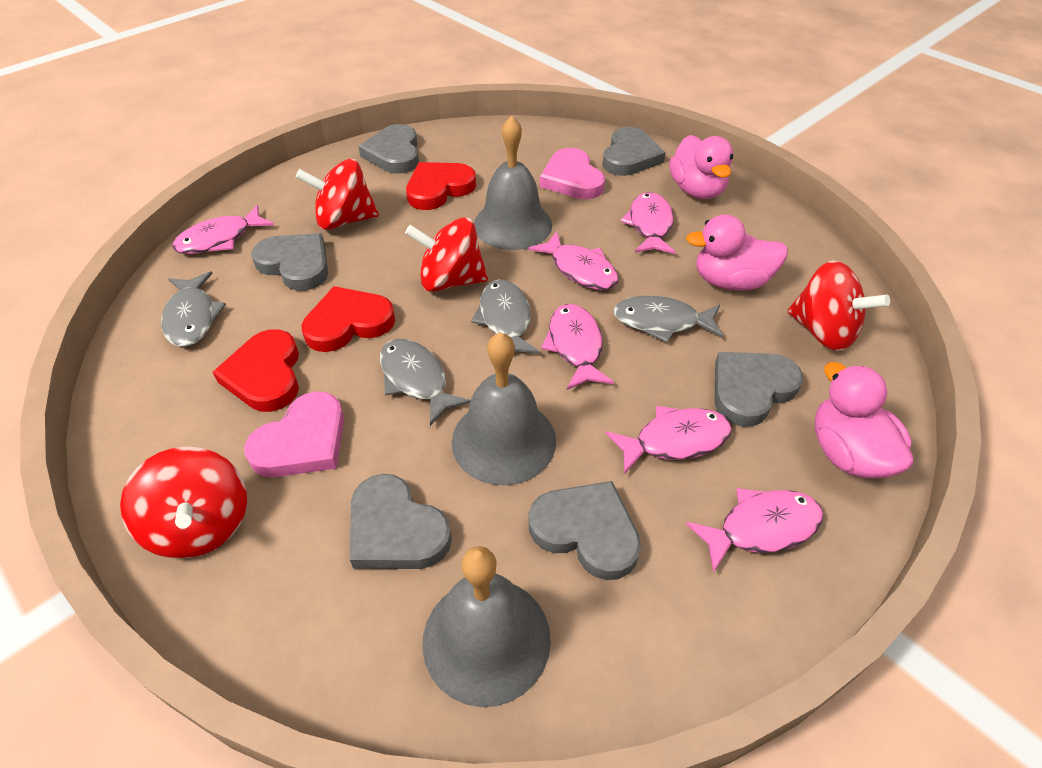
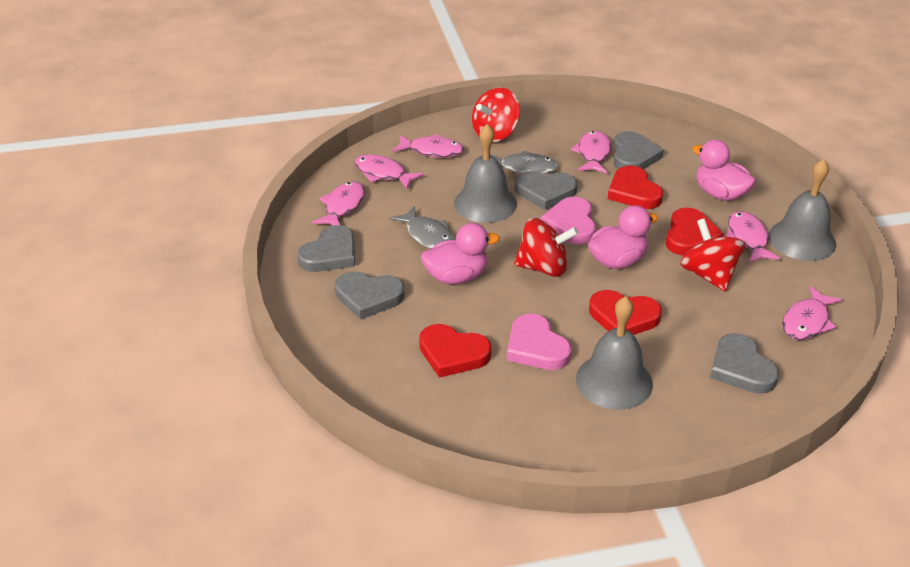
grey fish: 4 -> 2
grey heart: 6 -> 5
red heart: 3 -> 4
red spinning top: 4 -> 3

